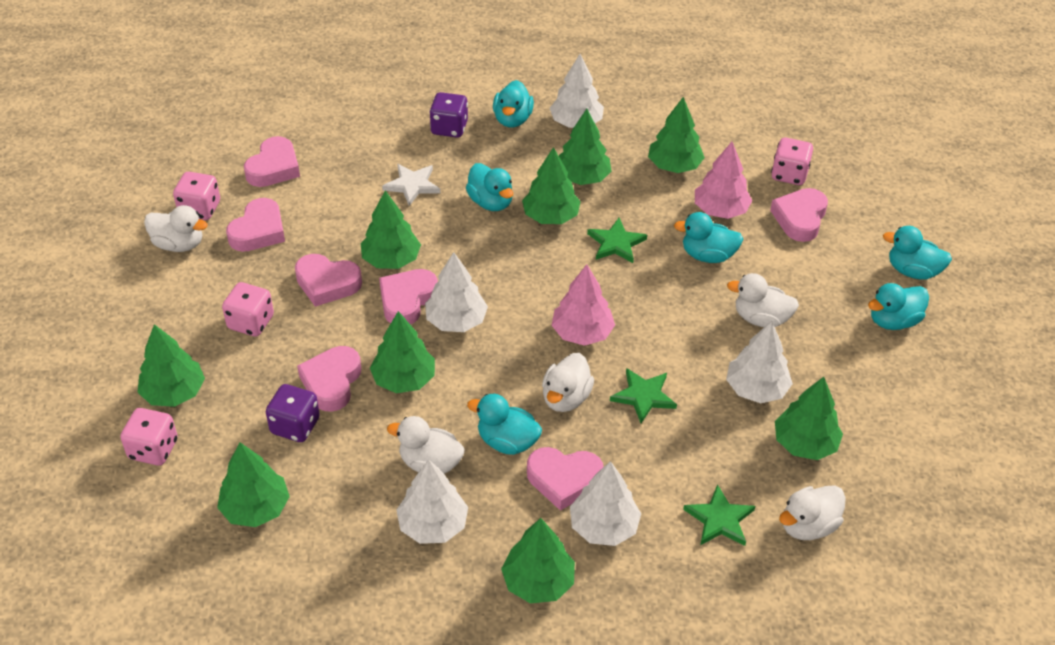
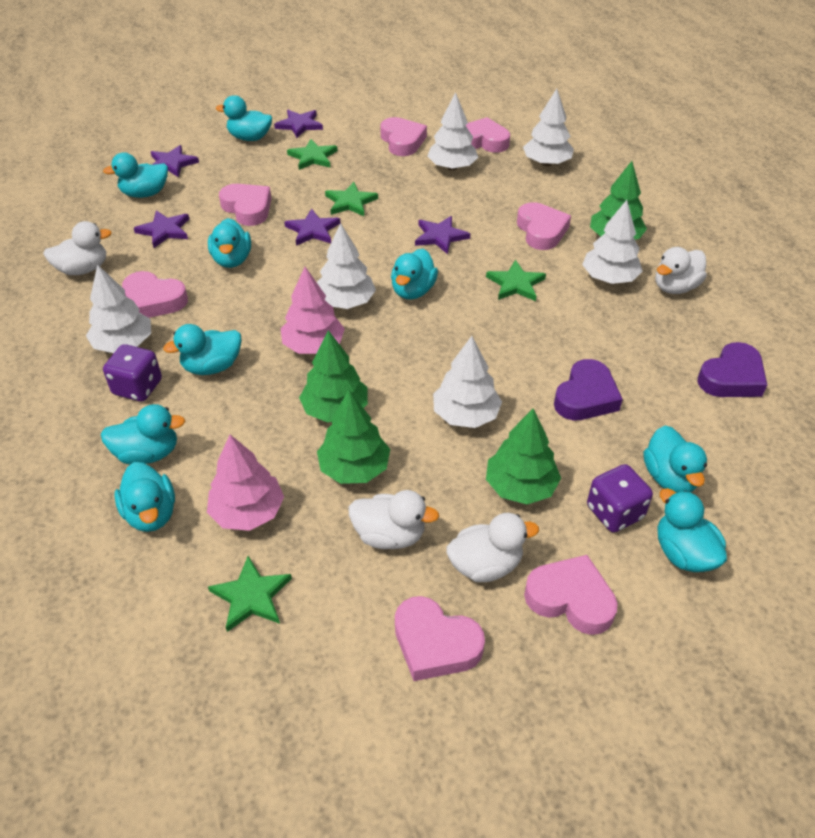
green star: 3 -> 4
green tree: 9 -> 4
pink dice: 4 -> 0
purple heart: 0 -> 2
purple star: 0 -> 5
turquoise duck: 6 -> 9
white duck: 5 -> 4
white star: 1 -> 0
white tree: 5 -> 6

